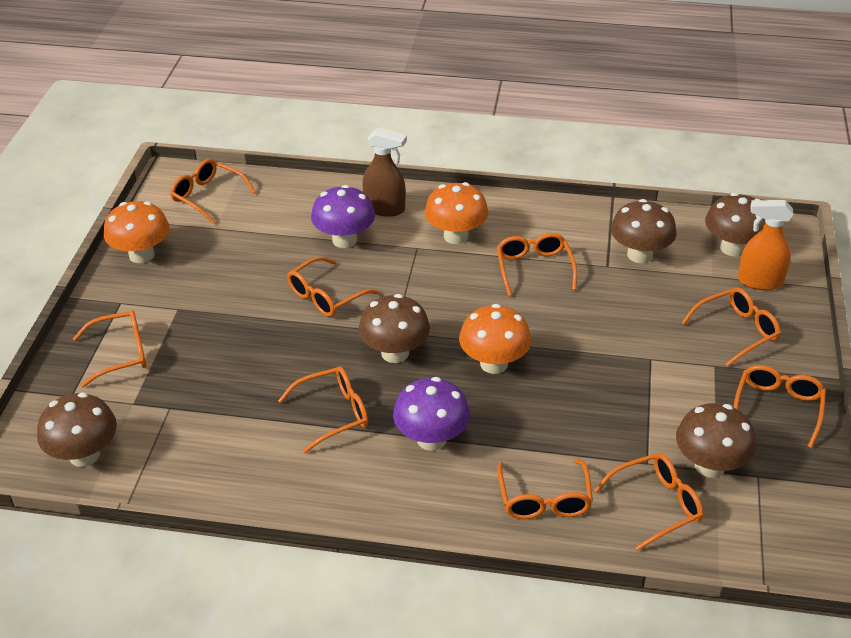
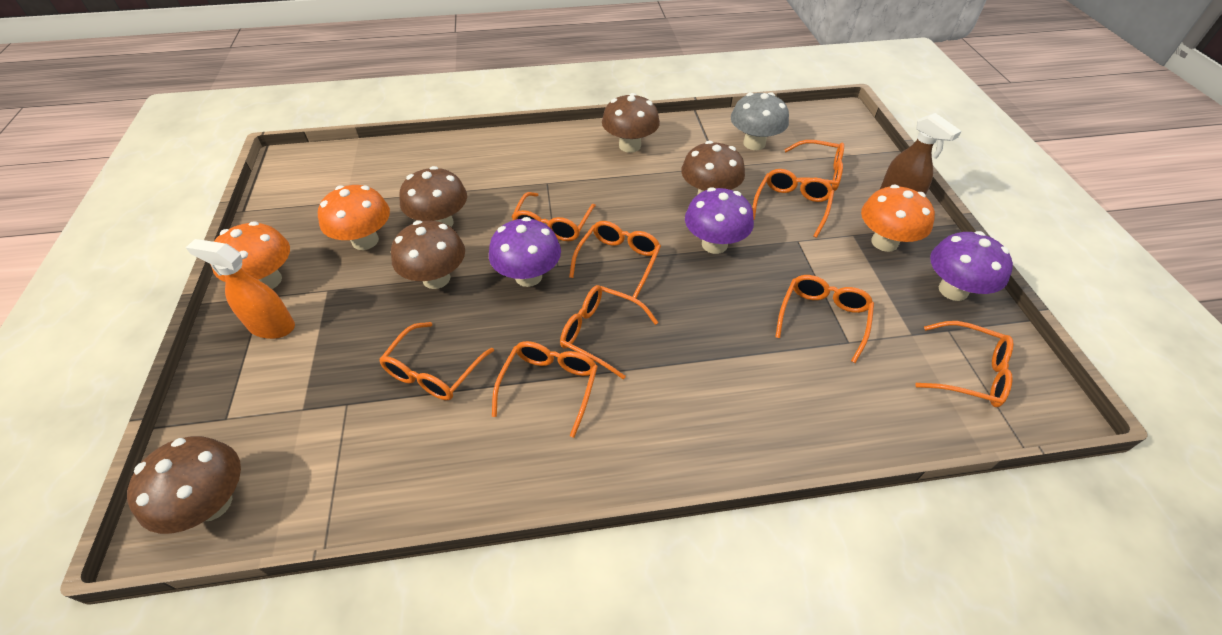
grey mushroom: 0 -> 1
purple mushroom: 2 -> 3

